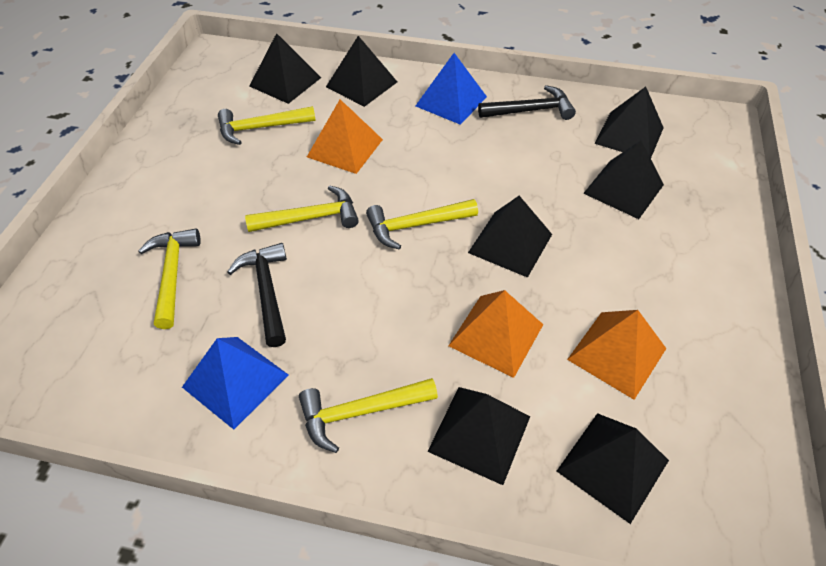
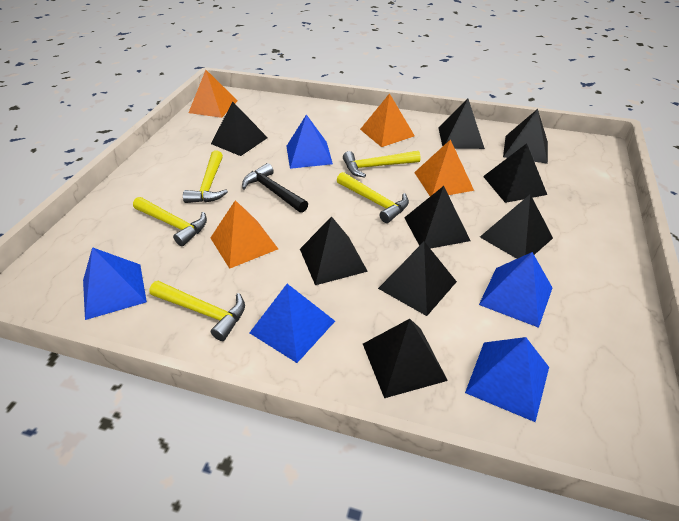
black hammer: 2 -> 1
black pyramid: 7 -> 9
blue pyramid: 2 -> 5
orange pyramid: 3 -> 4

